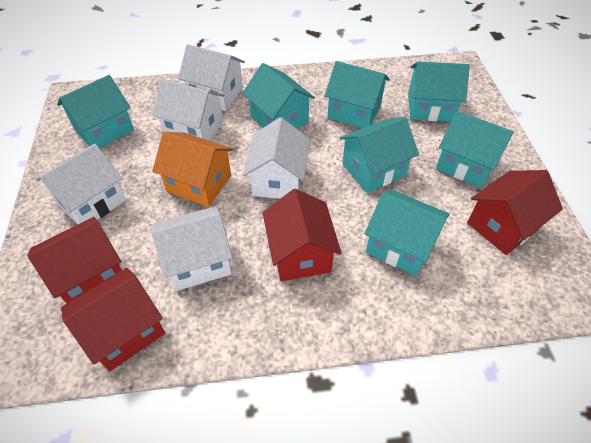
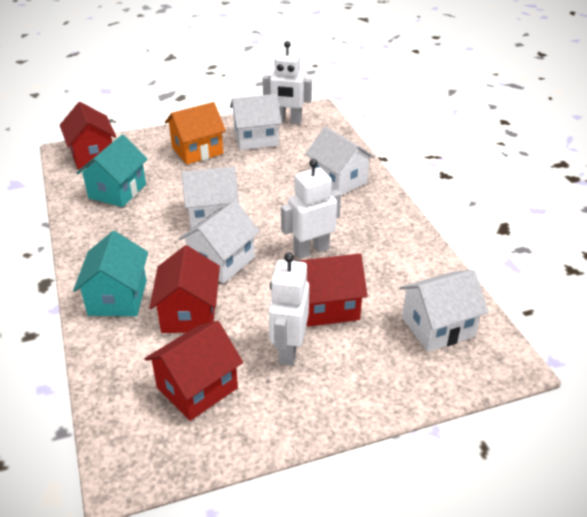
turquoise house: 7 -> 2
white robot: 0 -> 3

